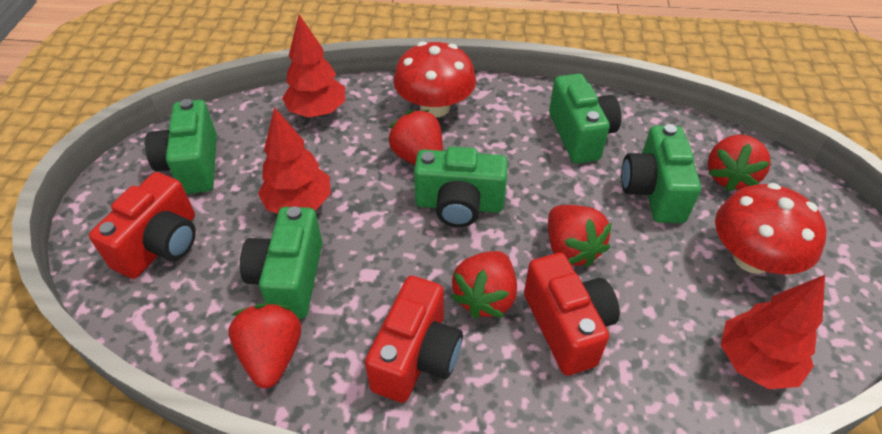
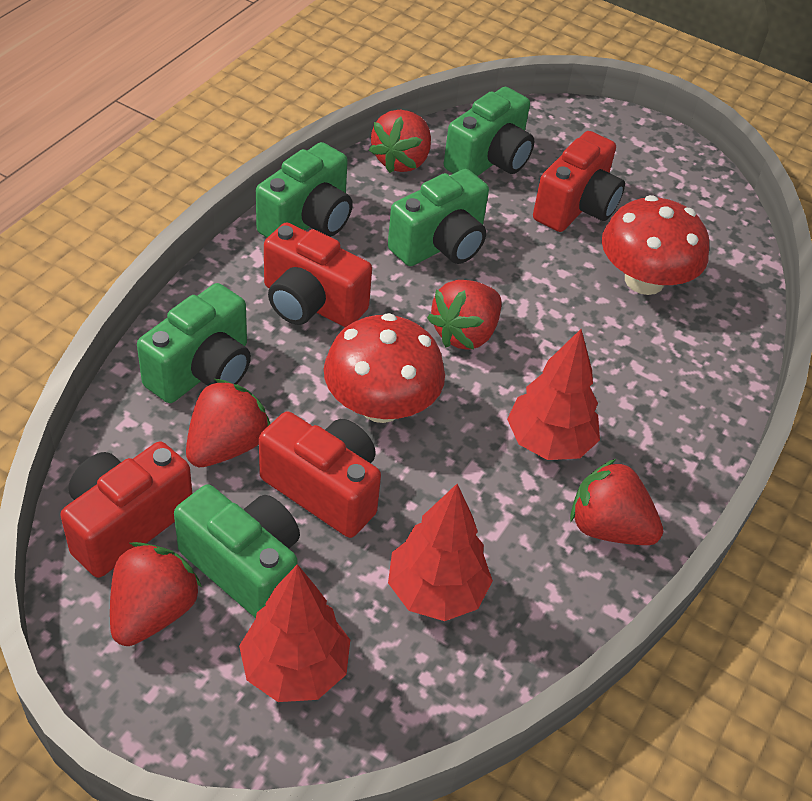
red camera: 3 -> 4

